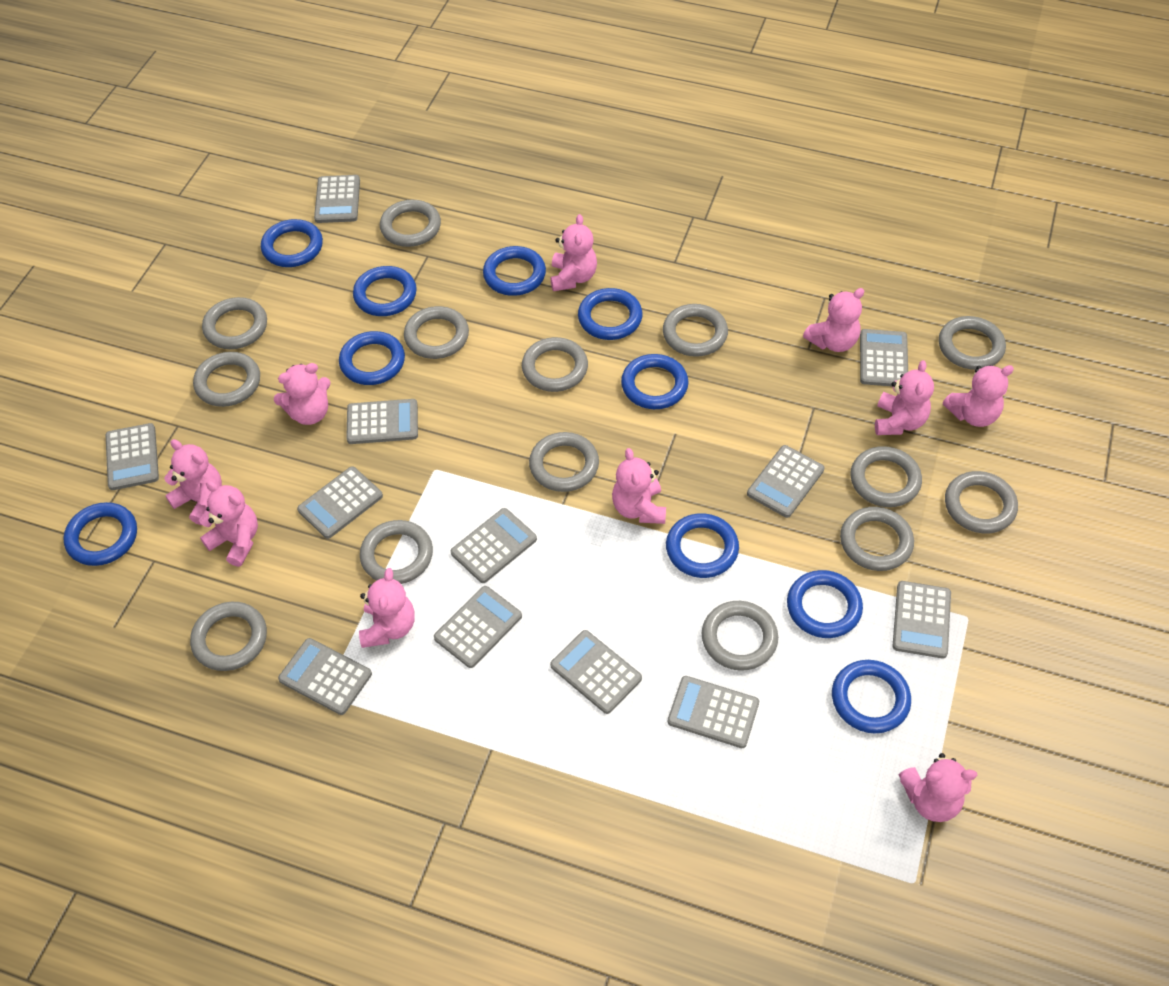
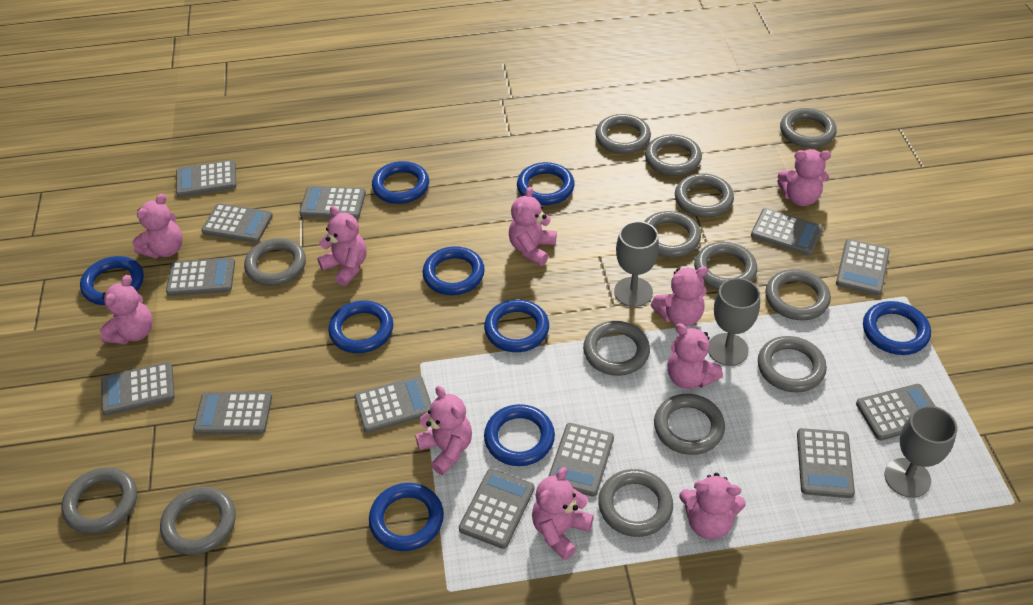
blue ring: 10 -> 9
grey calculator: 12 -> 13
grey goblet: 0 -> 3

